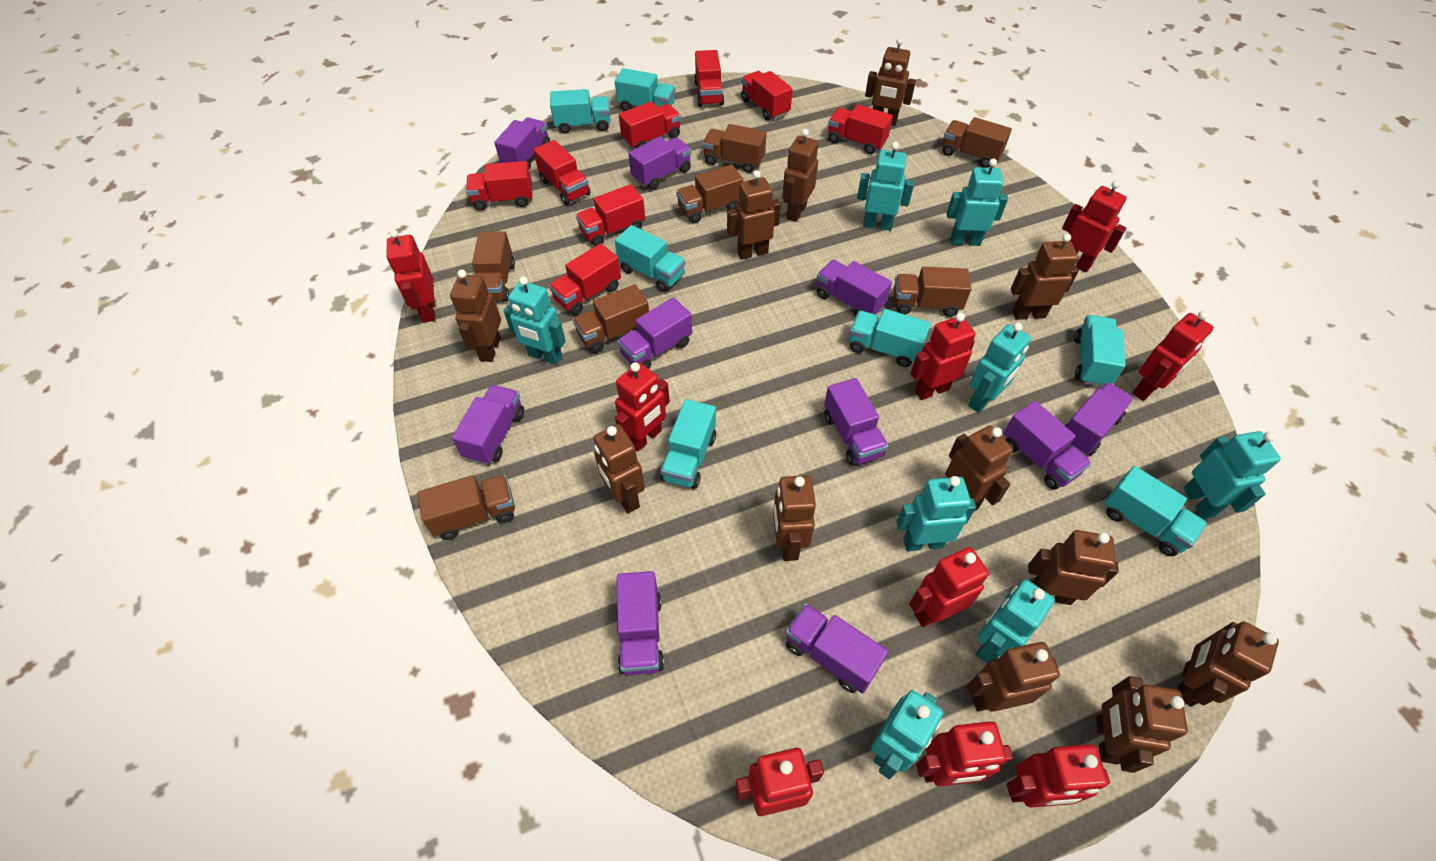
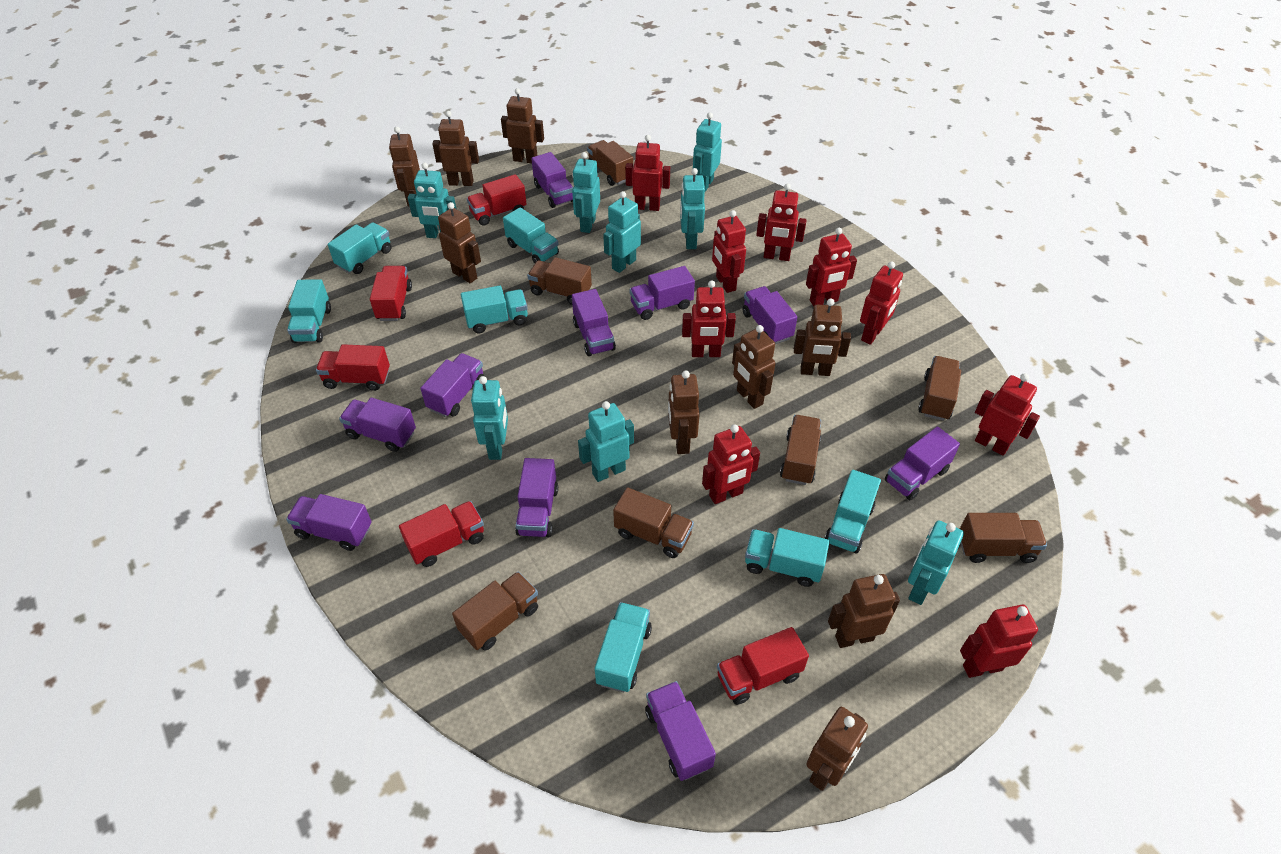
brown robot: 12 -> 9
red truck: 8 -> 5

